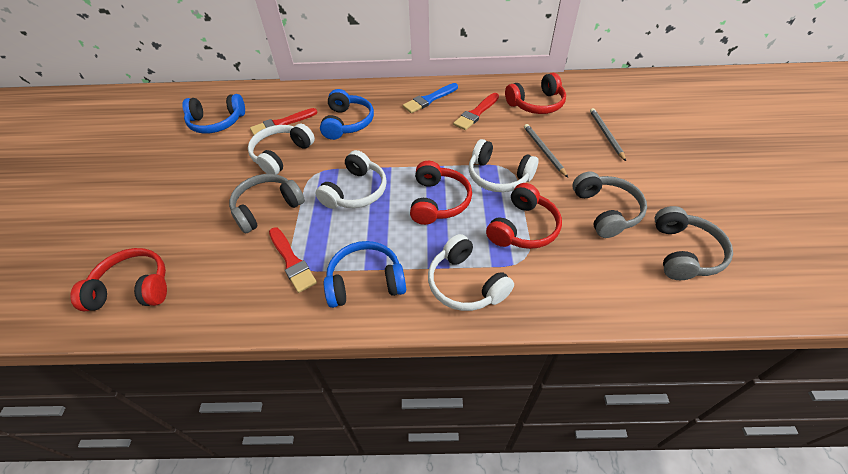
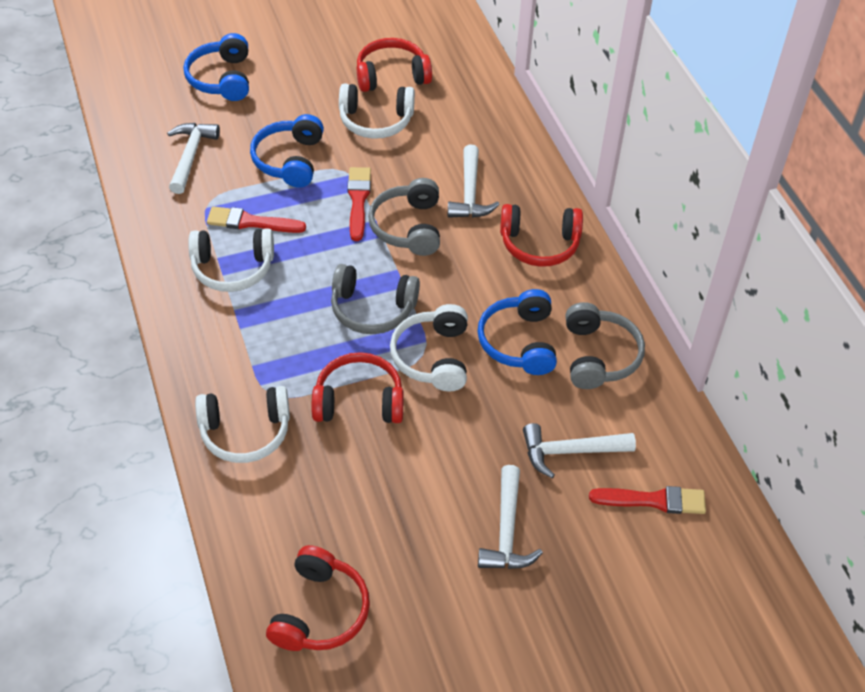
blue brush: 1 -> 0
grey pencil: 2 -> 0
white hammer: 0 -> 4

